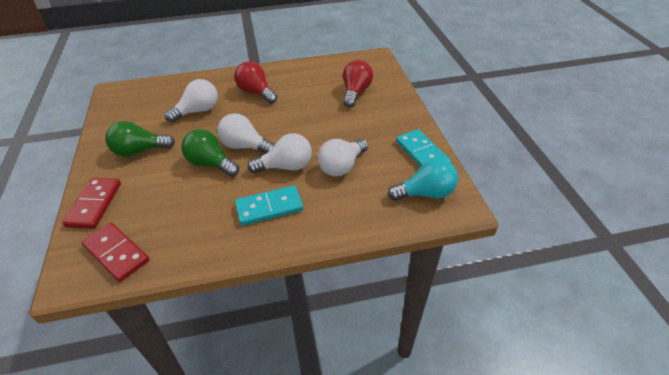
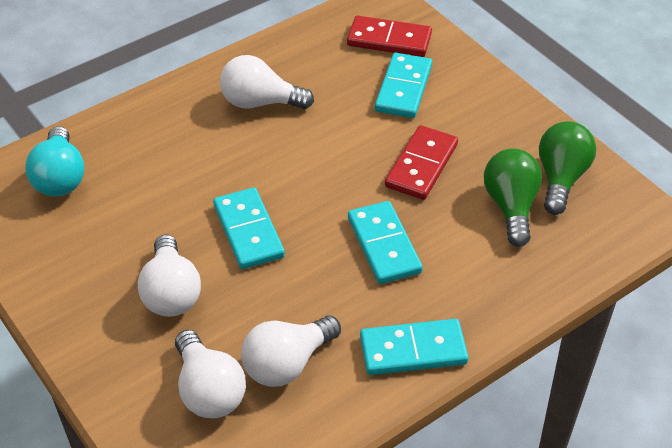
red light bulb: 2 -> 0
turquoise domino: 2 -> 4

